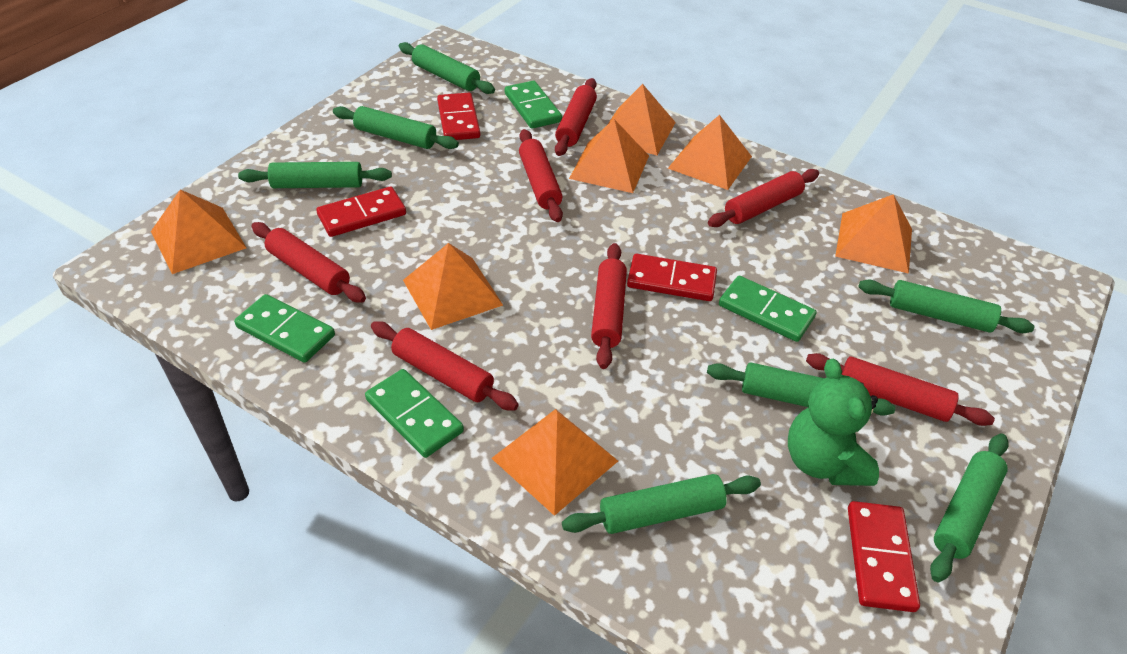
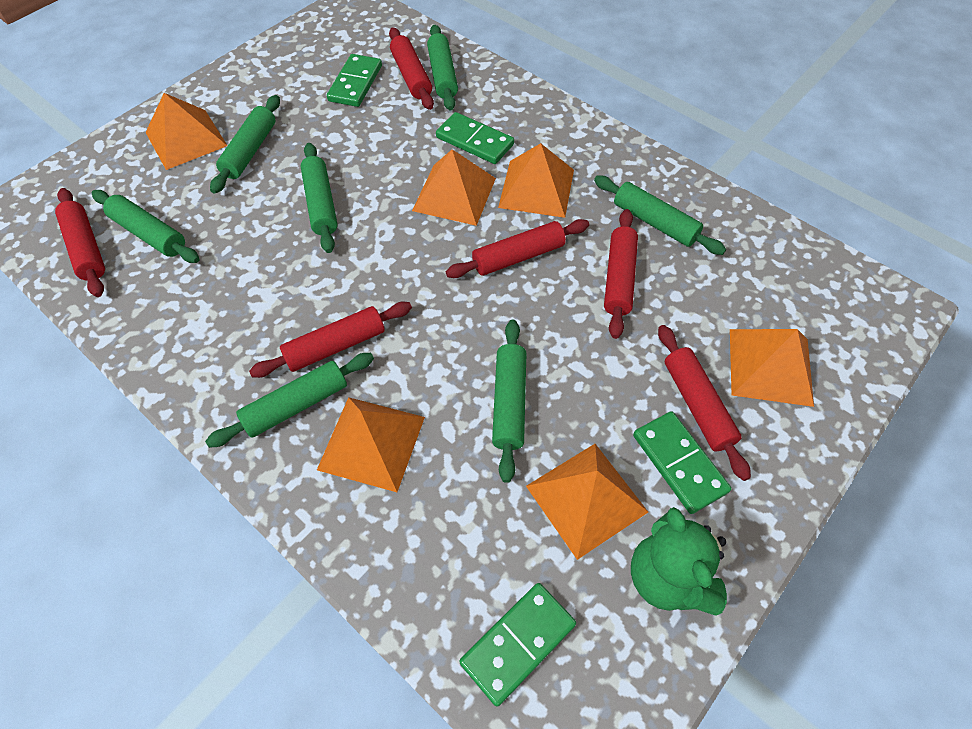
orange pyramid: 7 -> 6
red domino: 4 -> 0
red rolling pin: 7 -> 6

